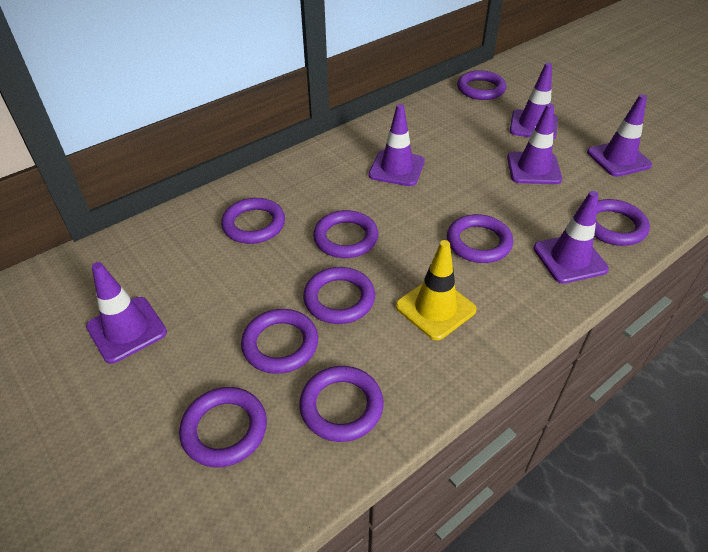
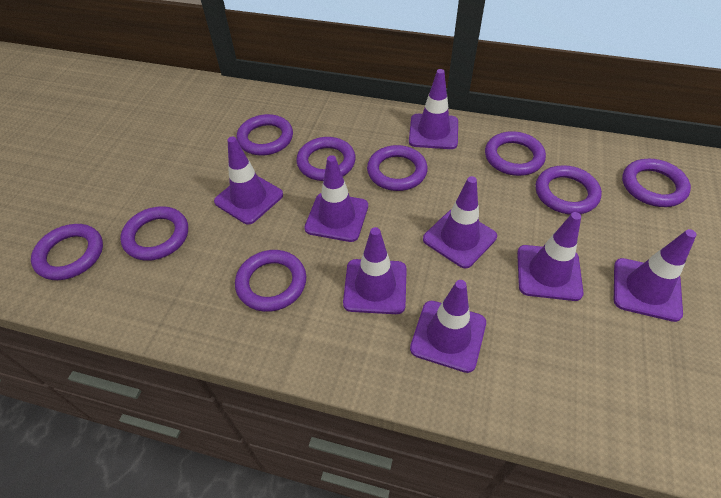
purple traffic cone: 6 -> 8
yellow traffic cone: 1 -> 0

